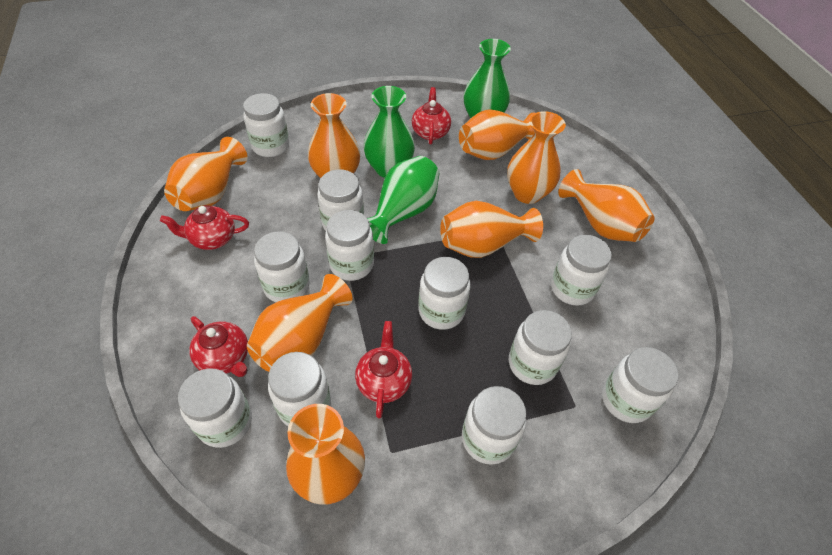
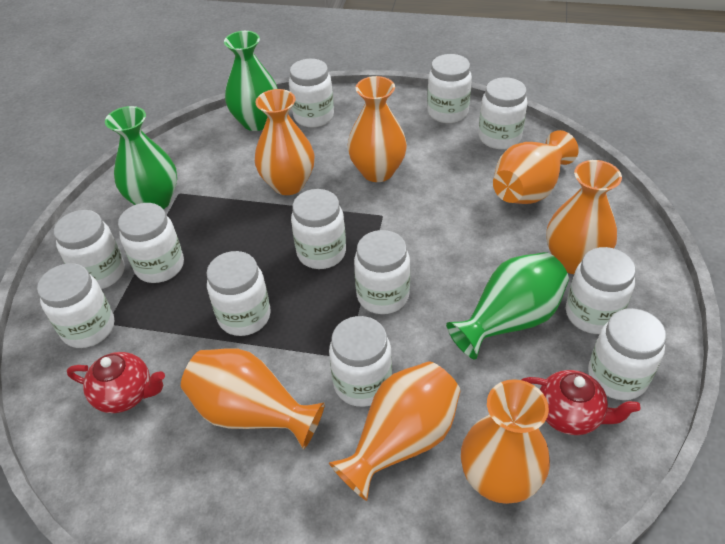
orange vase: 8 -> 7
red teapot: 4 -> 2
white jar: 11 -> 12

